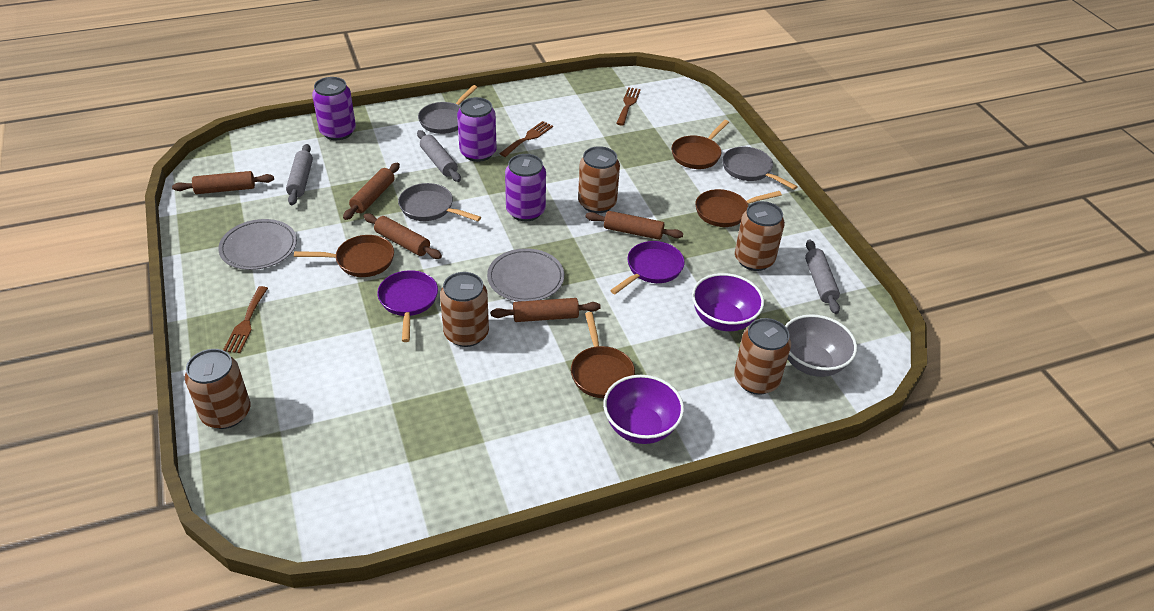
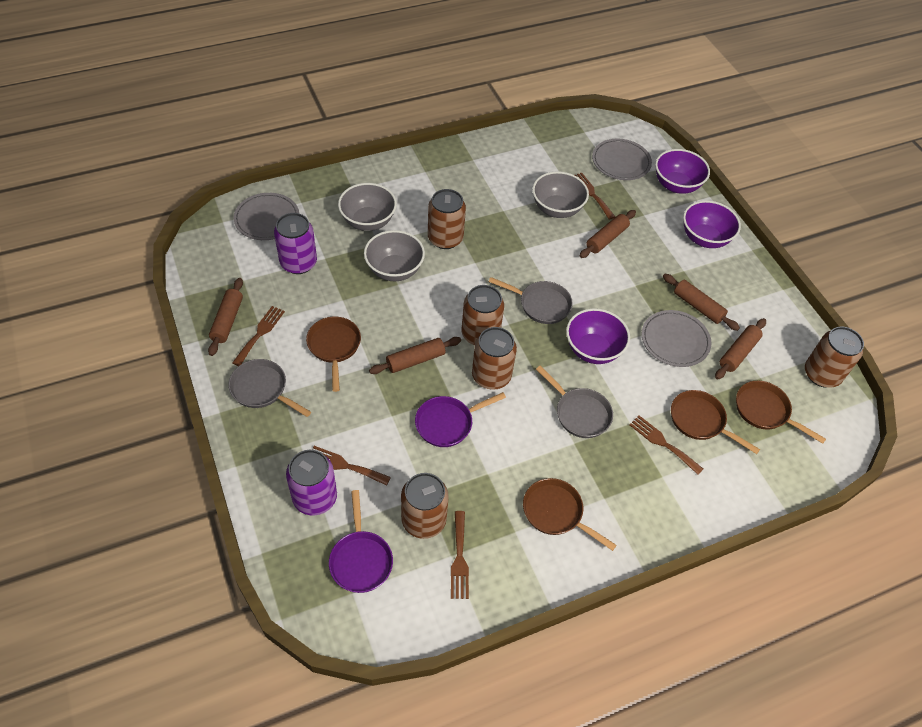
brown fork: 3 -> 5
grey bowl: 1 -> 3
grey plate: 2 -> 3
grey rolling pin: 3 -> 0
purple bowl: 2 -> 3
purple can: 3 -> 2

